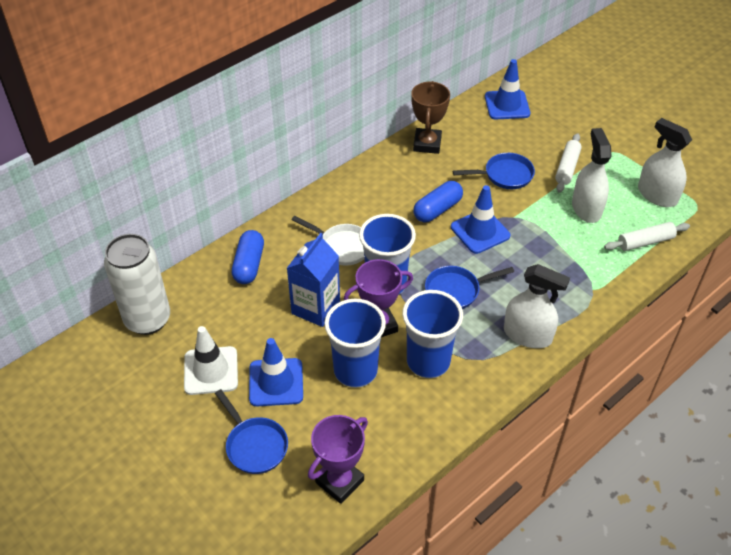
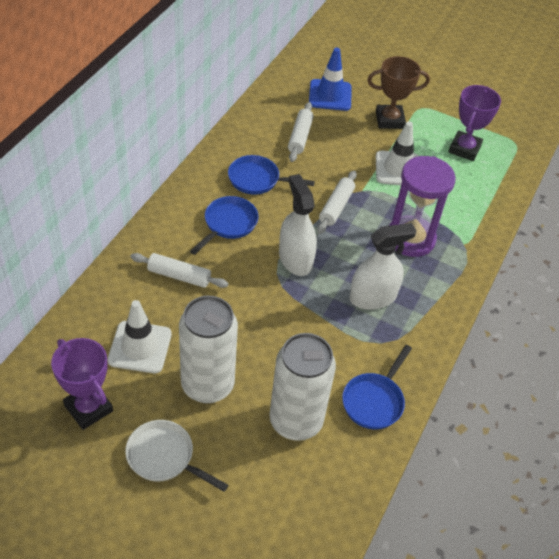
blue capsule: 2 -> 0
blue carton: 1 -> 0
blue cup: 3 -> 0
blue traffic cone: 3 -> 1
purple hourglass: 0 -> 1
white can: 1 -> 2
white rolling pin: 2 -> 3
white spray bottle: 3 -> 2
white traffic cone: 1 -> 2

